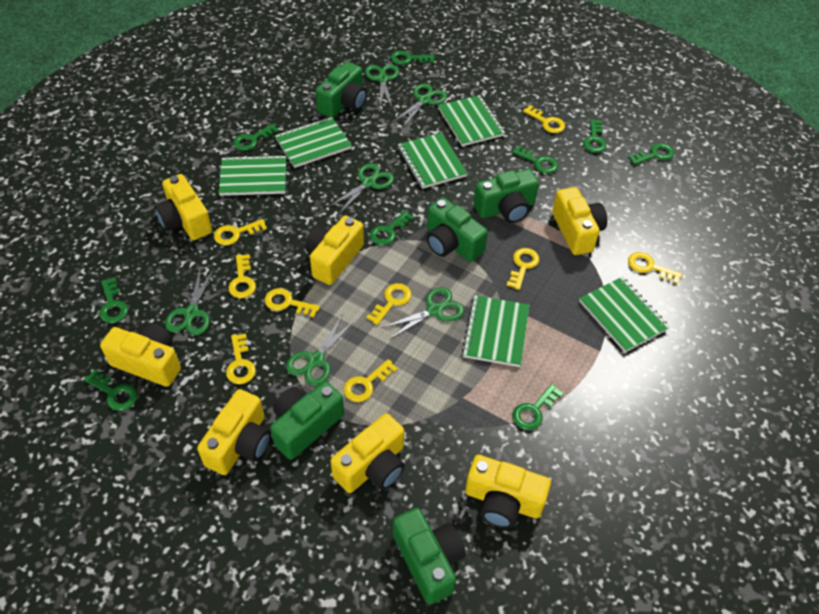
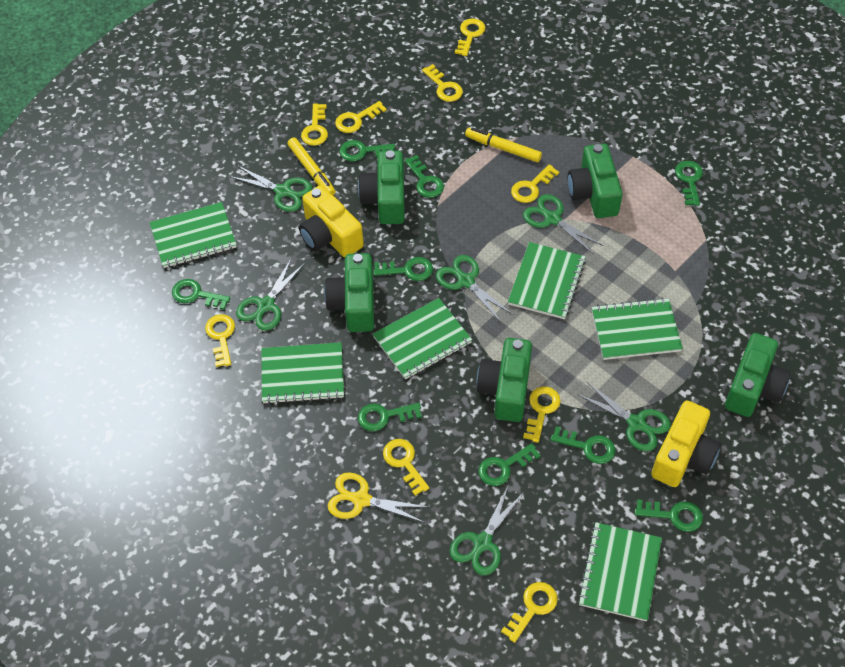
yellow camera: 7 -> 2
yellow marker: 0 -> 2
yellow scissors: 0 -> 1

